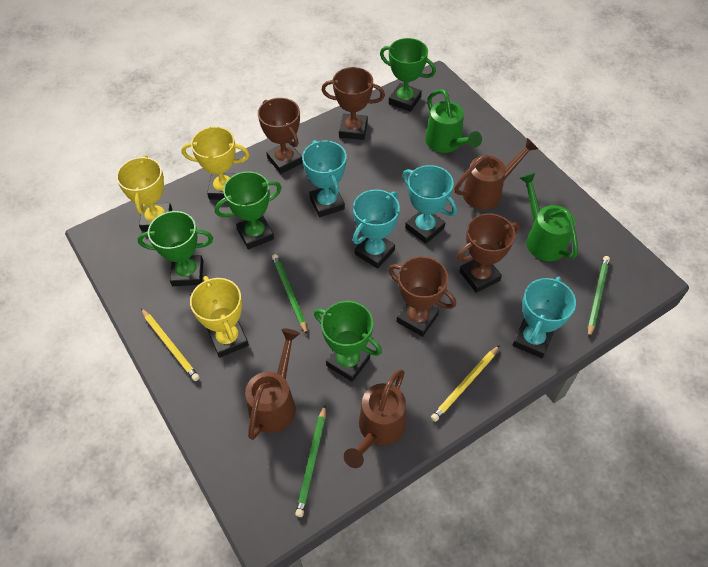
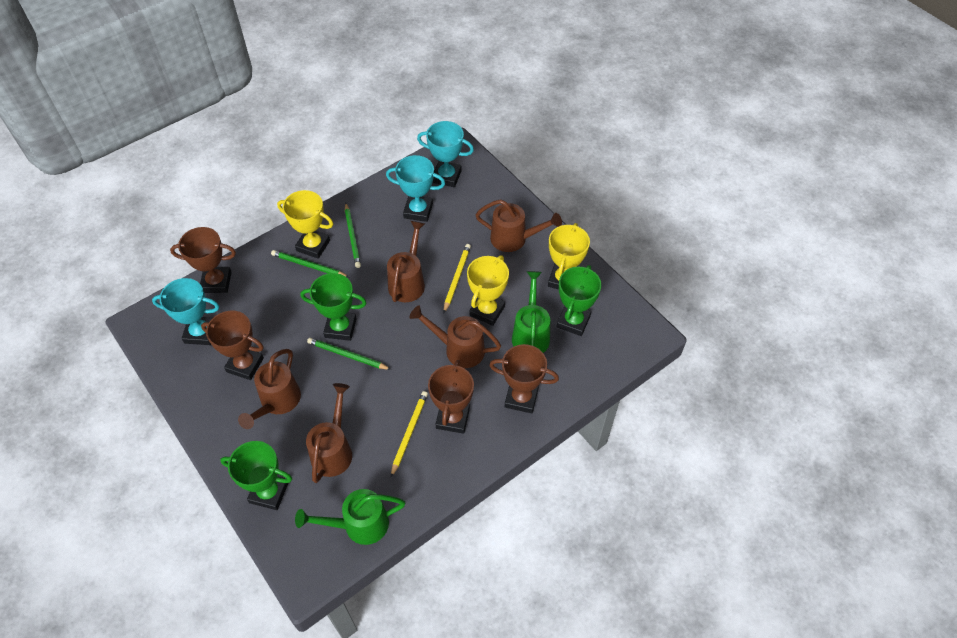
brown watering can: 3 -> 5
green trophy: 4 -> 3
turquoise trophy: 4 -> 3

